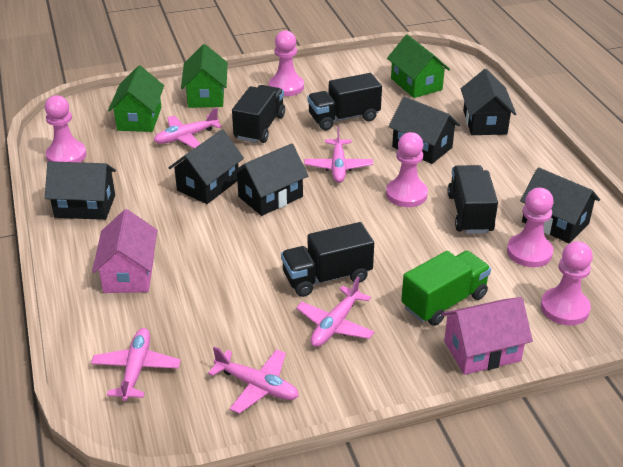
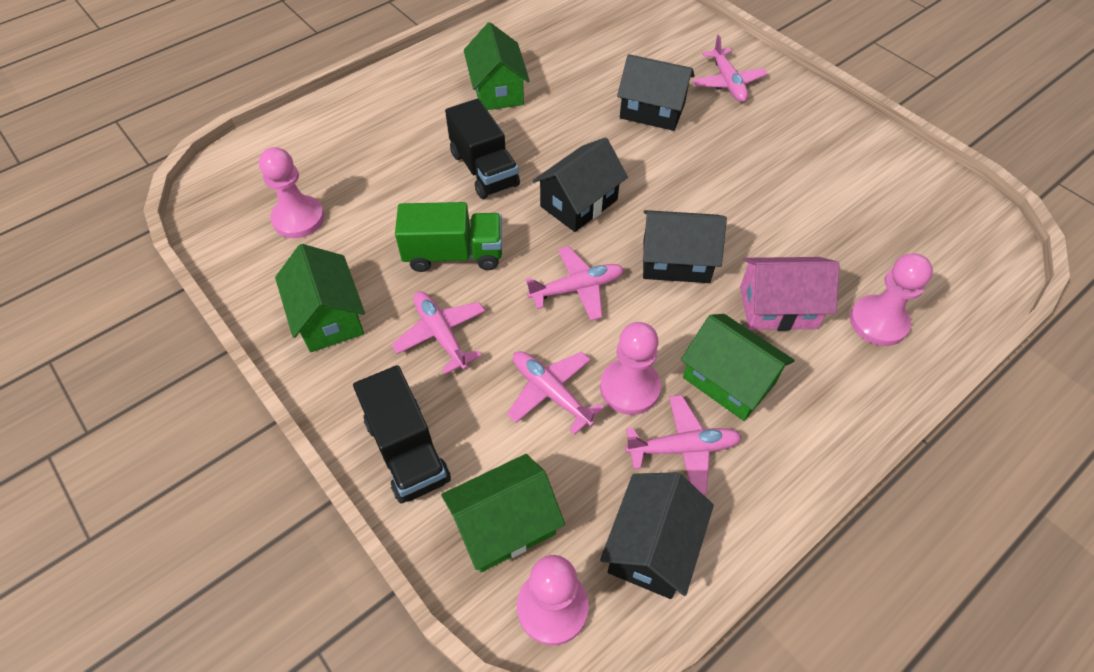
black house: 6 -> 4
black truck: 4 -> 2
green house: 3 -> 4
pink house: 2 -> 1
pink pawn: 5 -> 4

